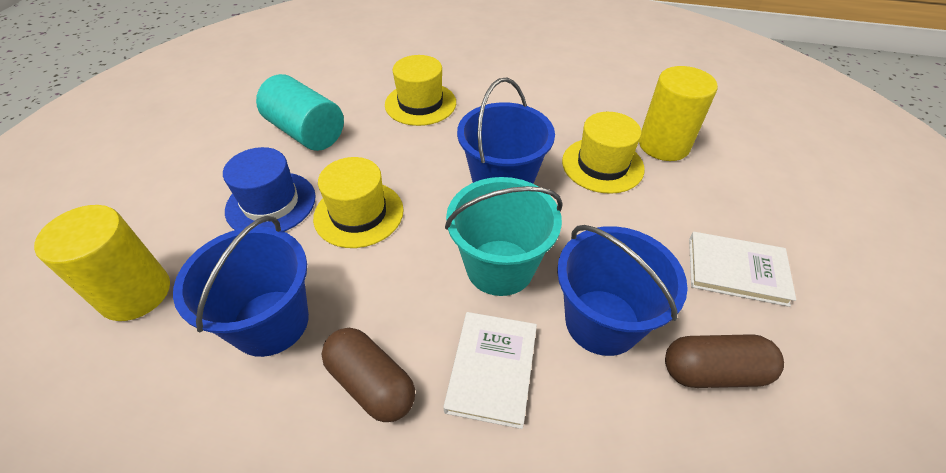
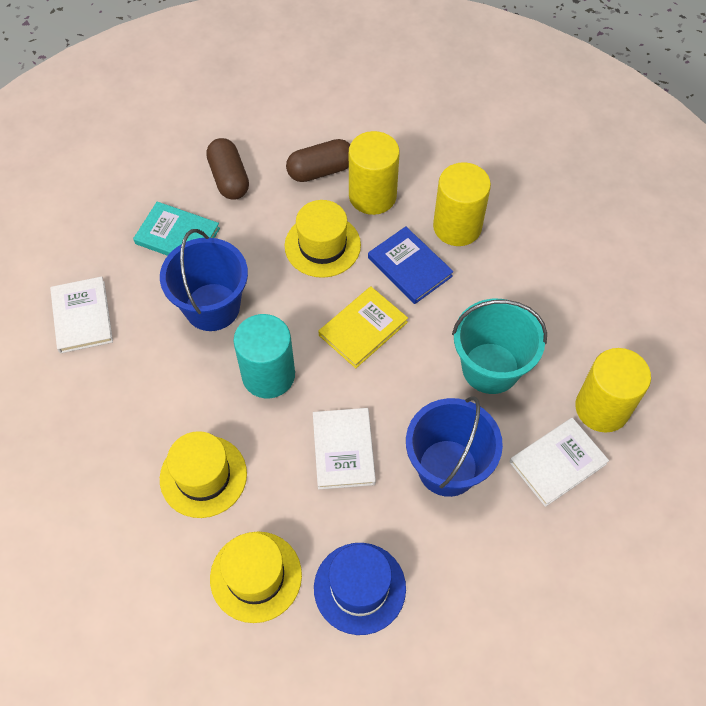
blue book: 0 -> 1
blue bucket: 3 -> 2
turquoise book: 0 -> 1
white book: 2 -> 3
yellow book: 0 -> 1
yellow cylinder: 2 -> 3

